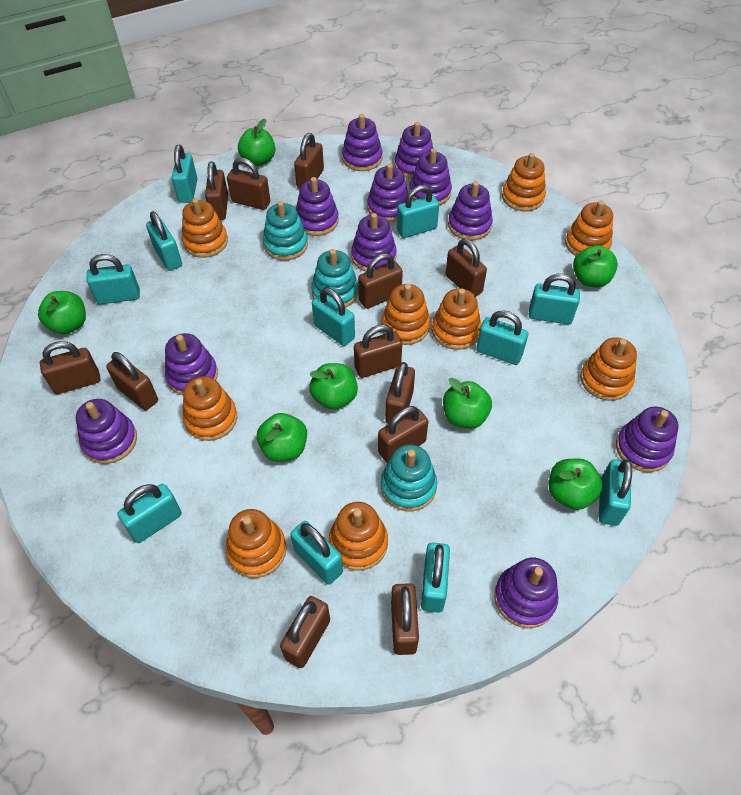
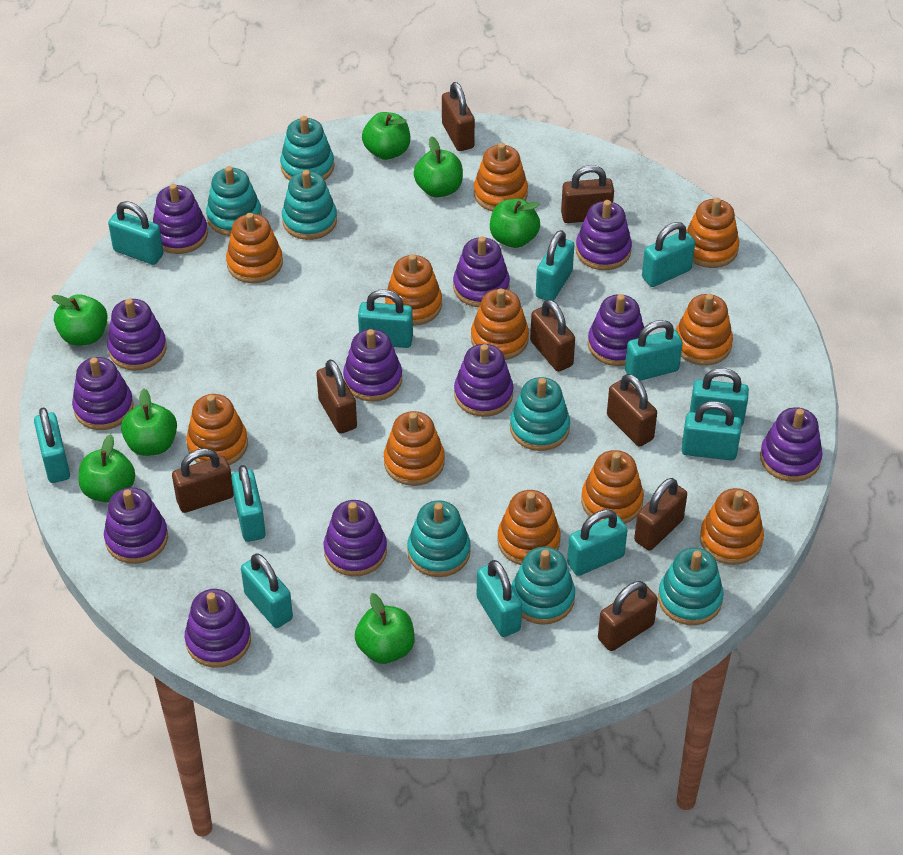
brown padlock: 12 -> 8
orange stacking toy: 9 -> 11
purple stacking toy: 11 -> 12
turquoise padlock: 11 -> 12
turquoise stacking toy: 3 -> 7

